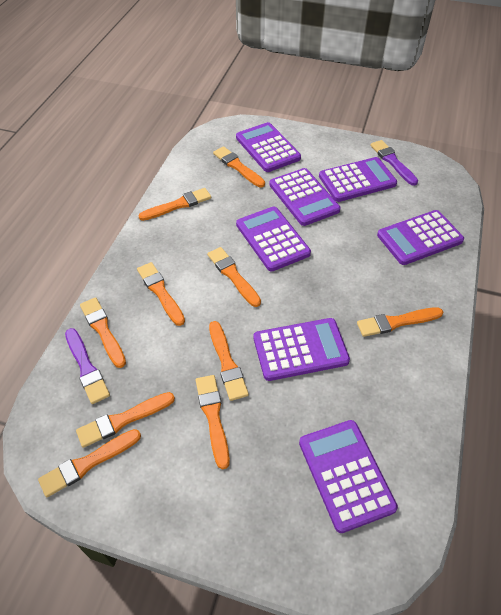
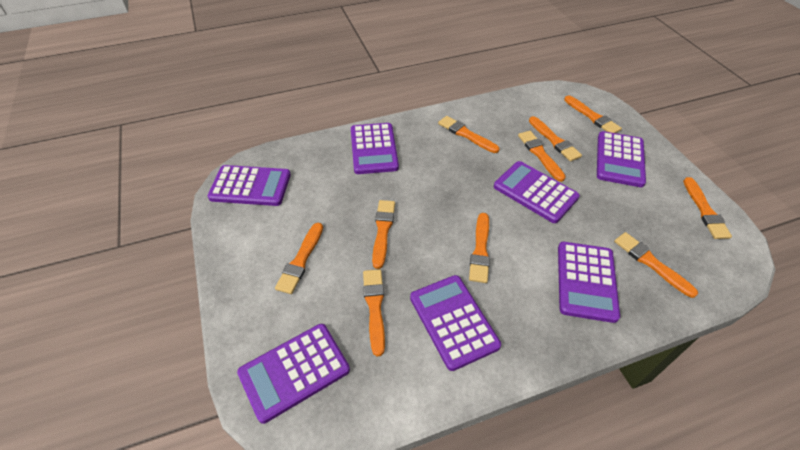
purple brush: 2 -> 0

